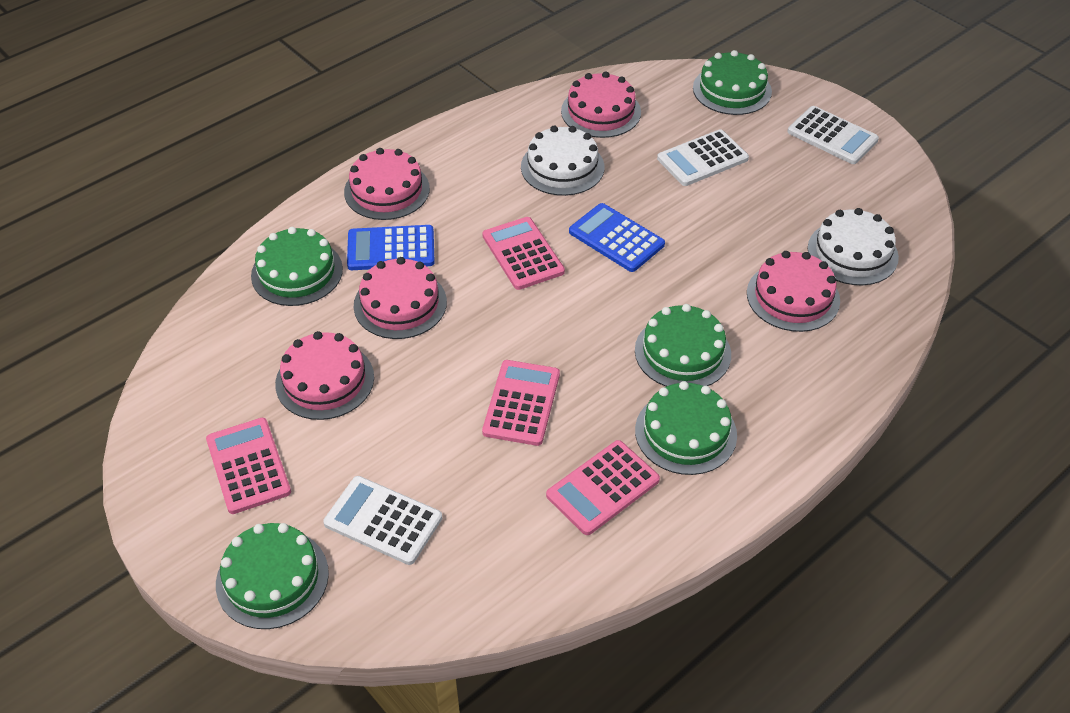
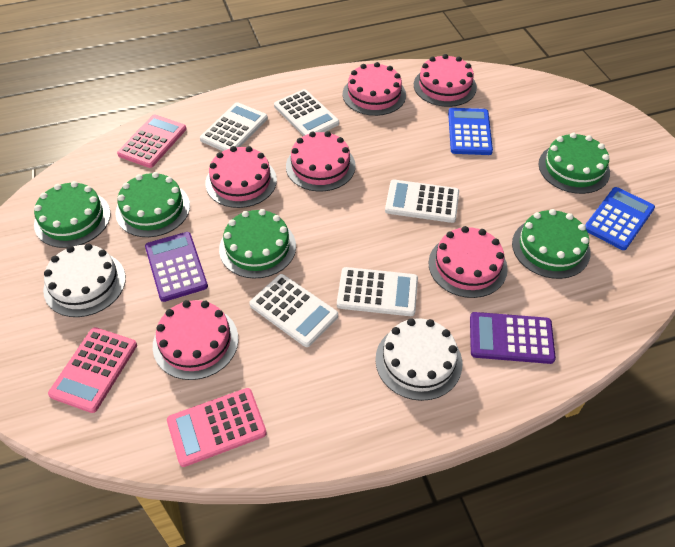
pink cake: 5 -> 6
pink calculator: 4 -> 3
purple calculator: 0 -> 2
white calculator: 3 -> 5

